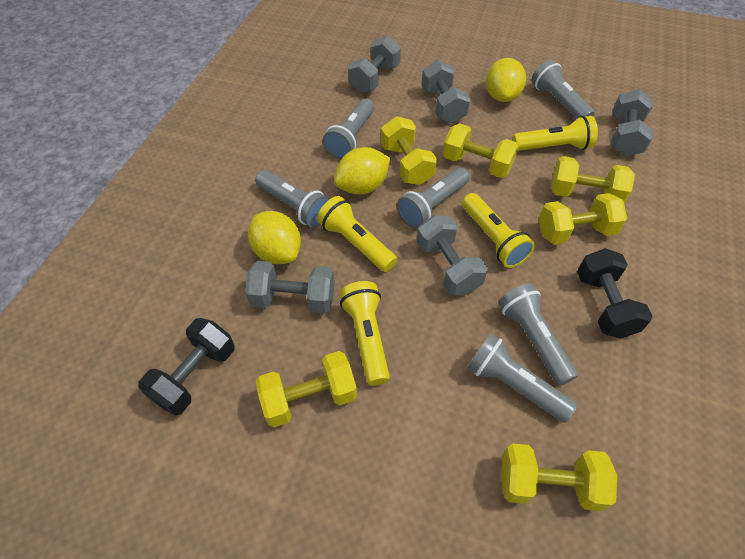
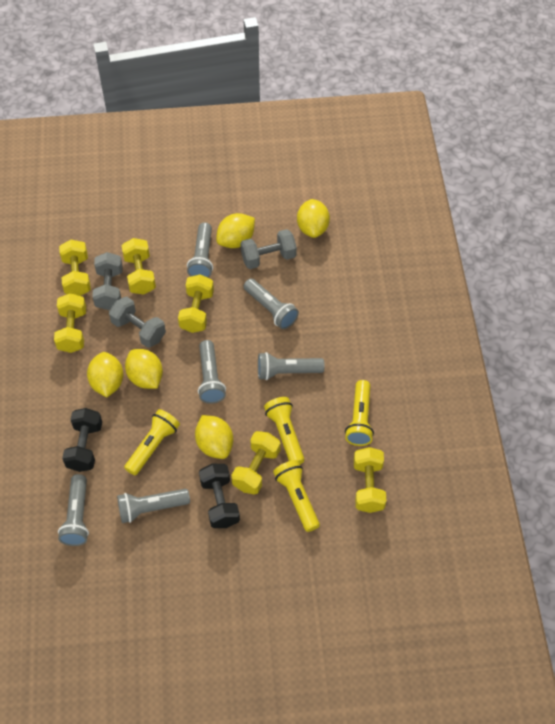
grey dumbbell: 5 -> 3
yellow lemon: 3 -> 5

